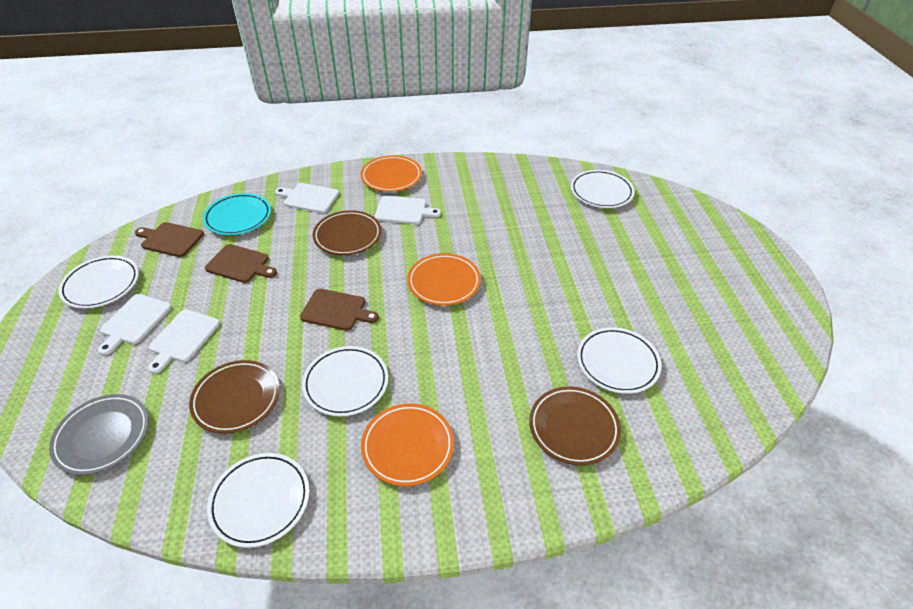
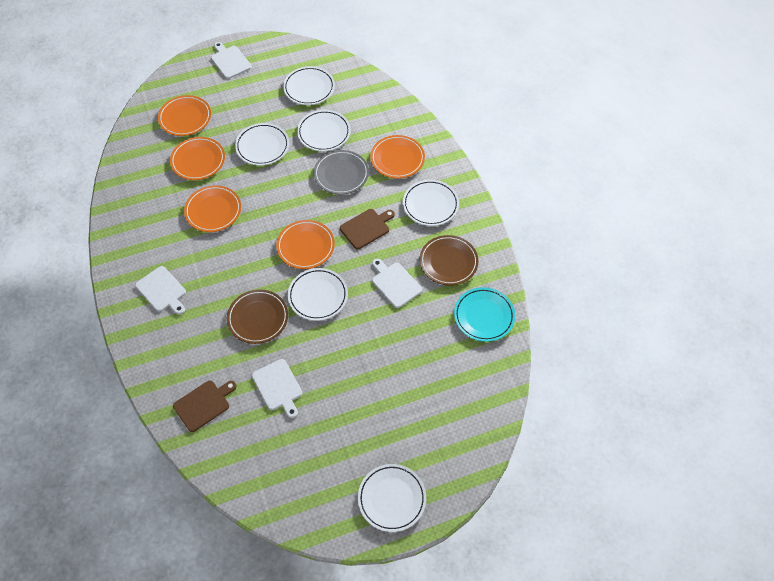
brown cutting board: 3 -> 2
brown plate: 3 -> 2
orange plate: 3 -> 5
white plate: 5 -> 6

